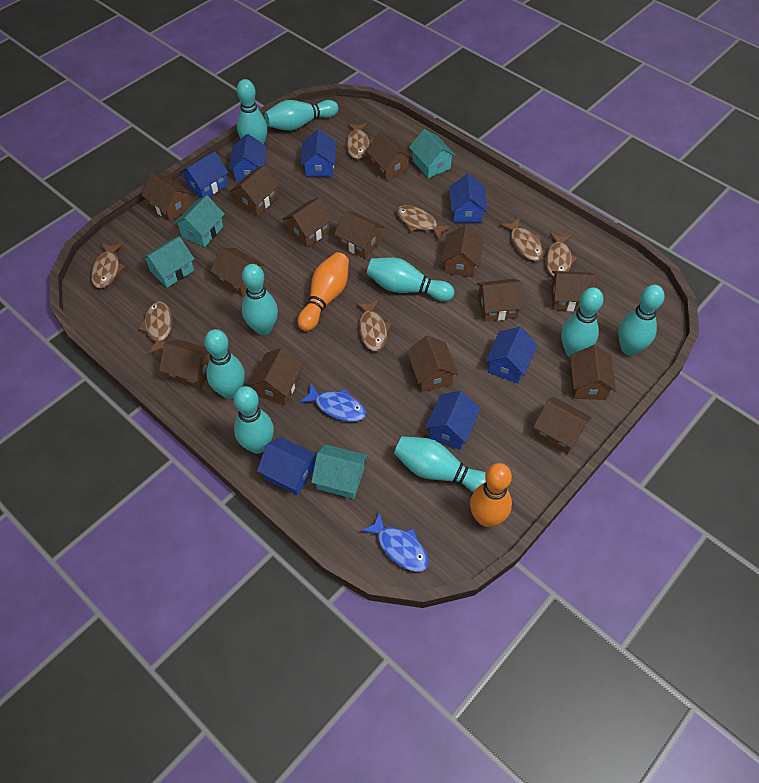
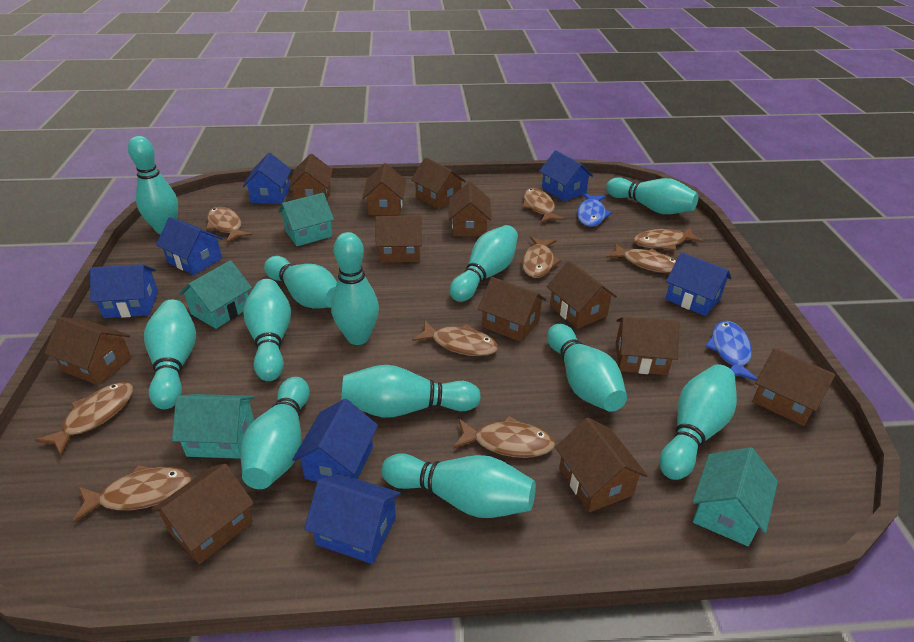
brown fish: 7 -> 9
brown house: 14 -> 12
orange bowling pin: 2 -> 0
turquoise bowling pin: 9 -> 12

